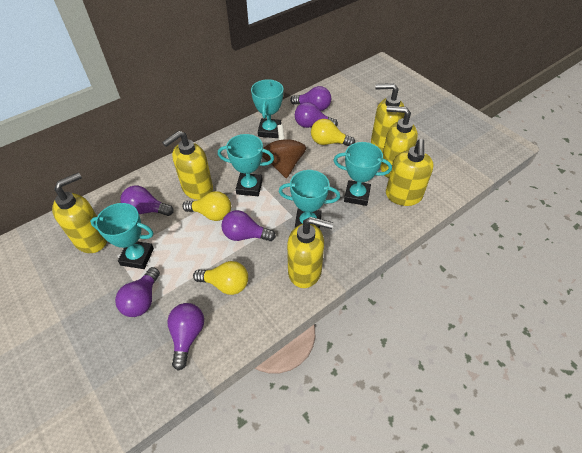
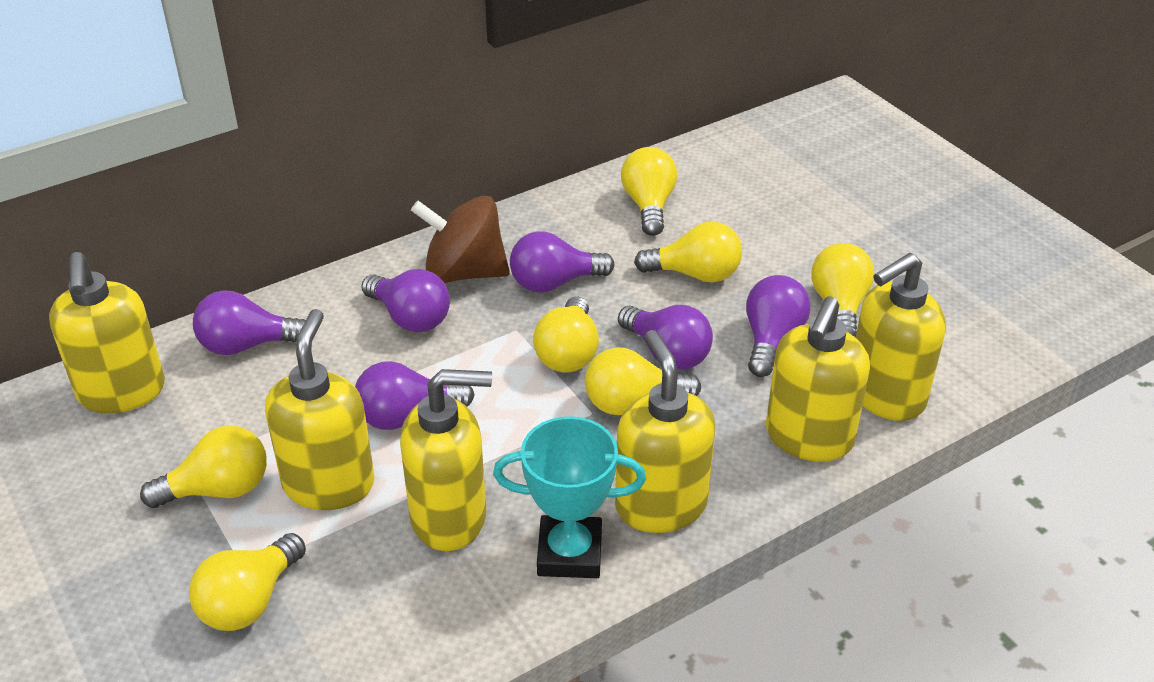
turquoise trophy: 5 -> 1
yellow light bulb: 3 -> 7

